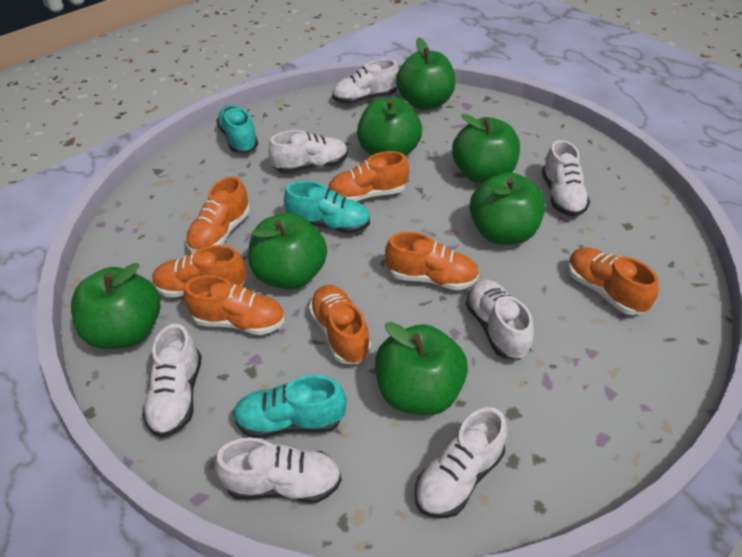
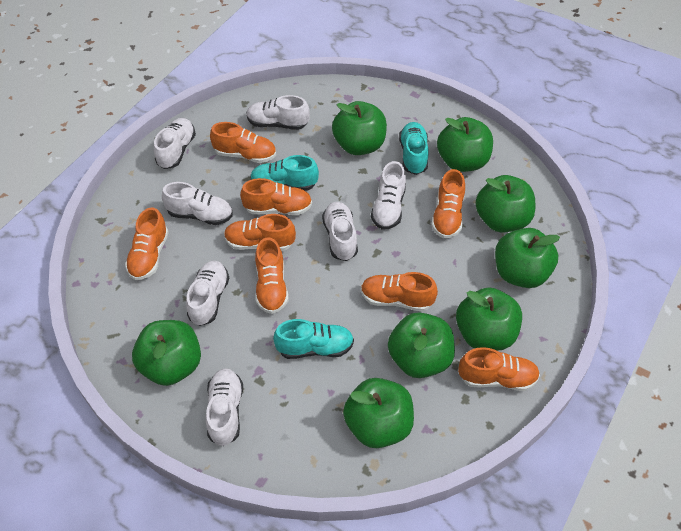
green apple: 7 -> 8
orange shoe: 7 -> 8

